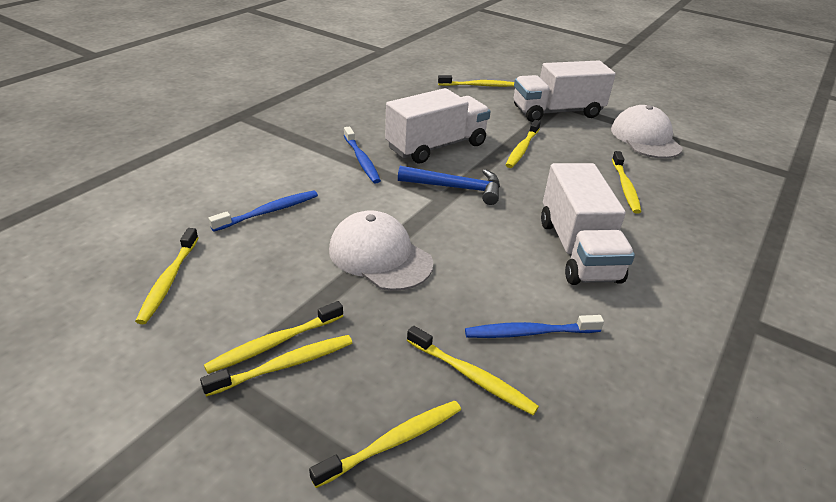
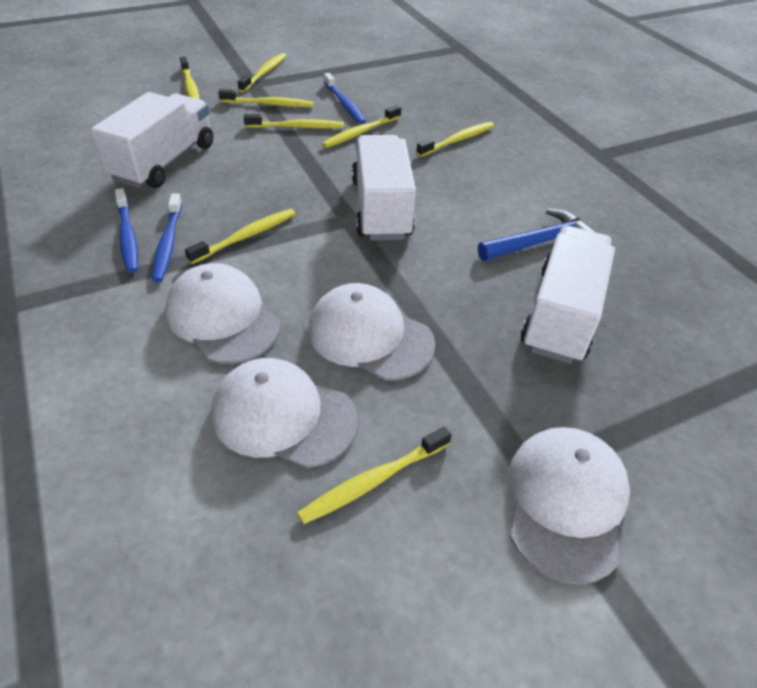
white cap: 2 -> 4

